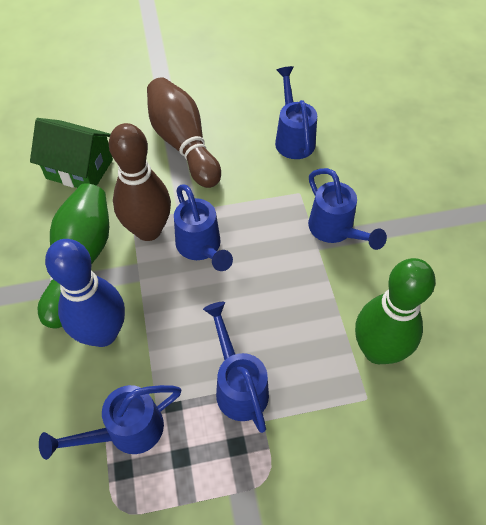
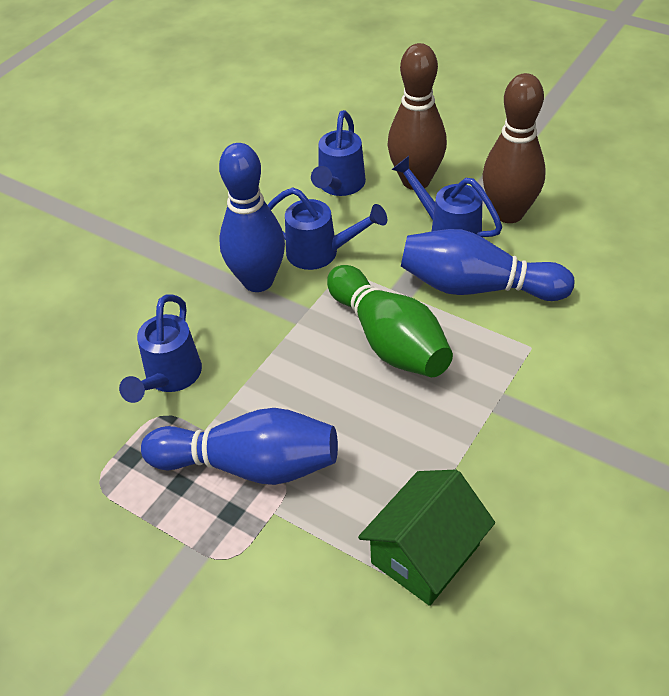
blue bowling pin: 1 -> 3
blue watering can: 5 -> 4
green bowling pin: 2 -> 1

